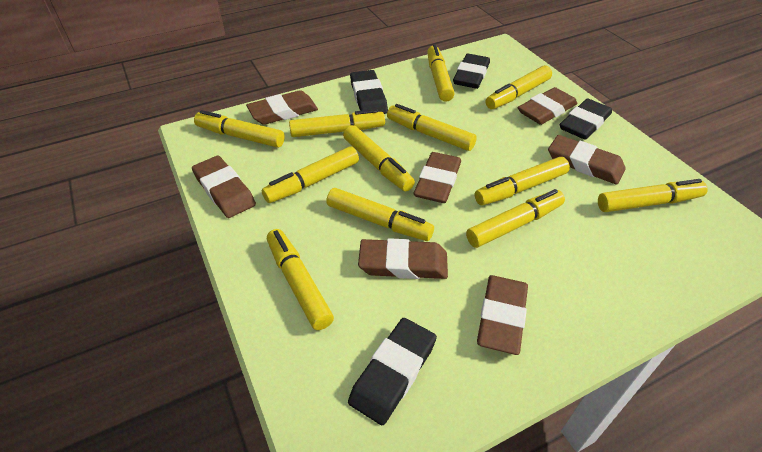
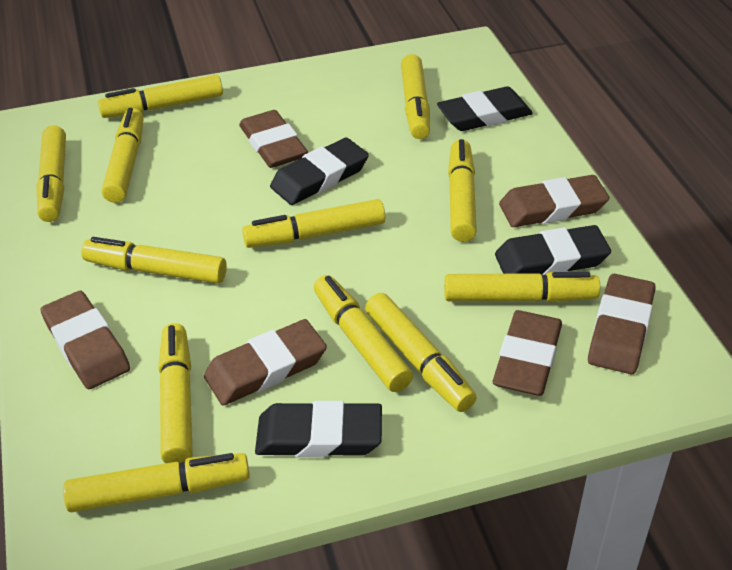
brown eraser: 7 -> 6

